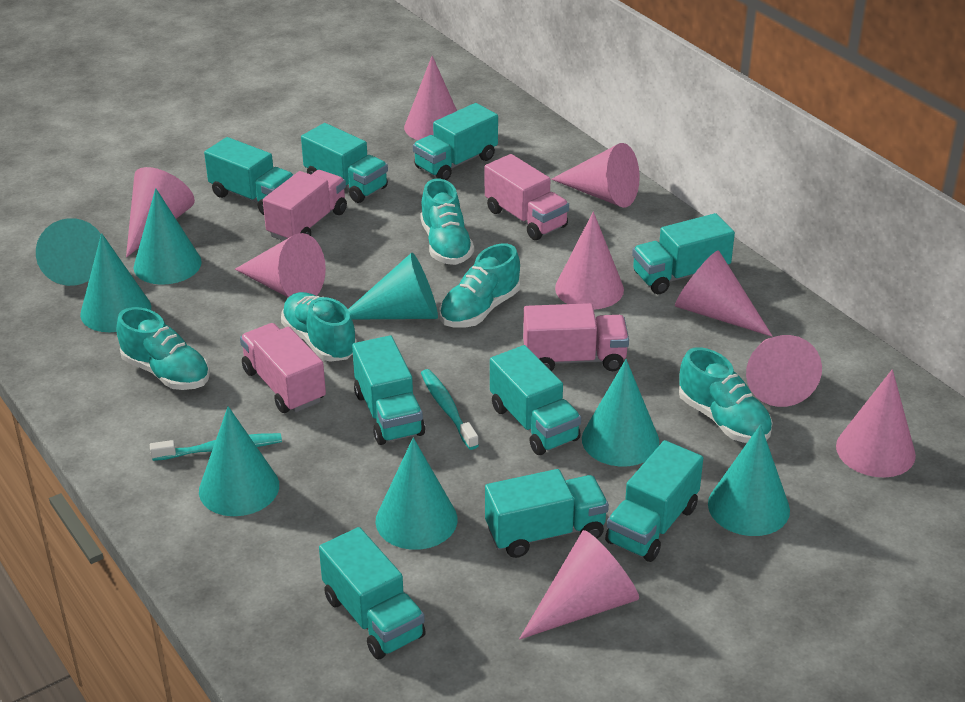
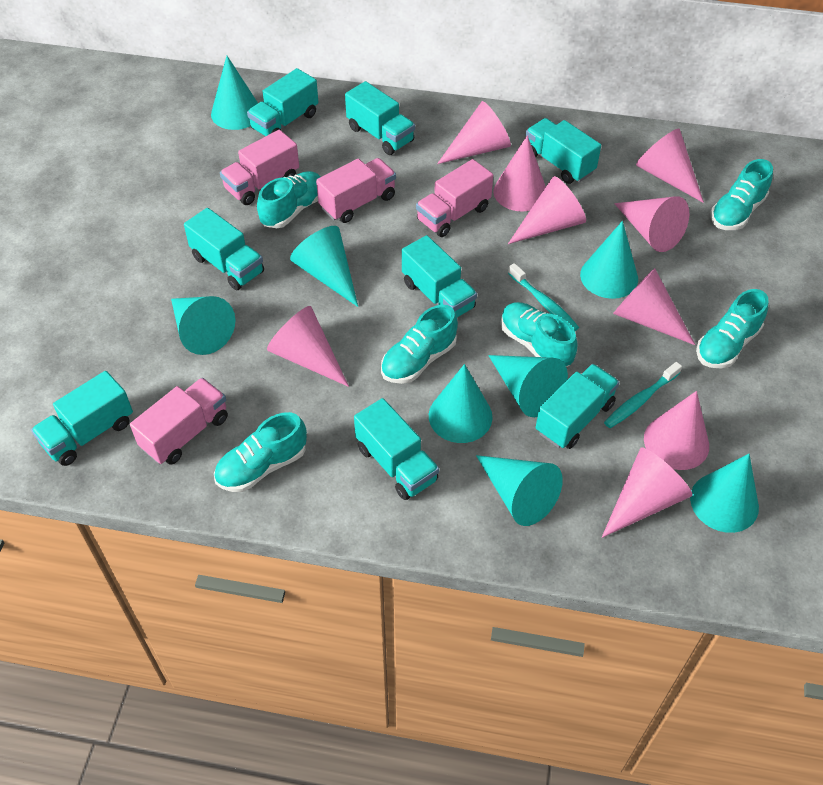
turquoise shoe: 5 -> 6
turquoise truck: 9 -> 8

